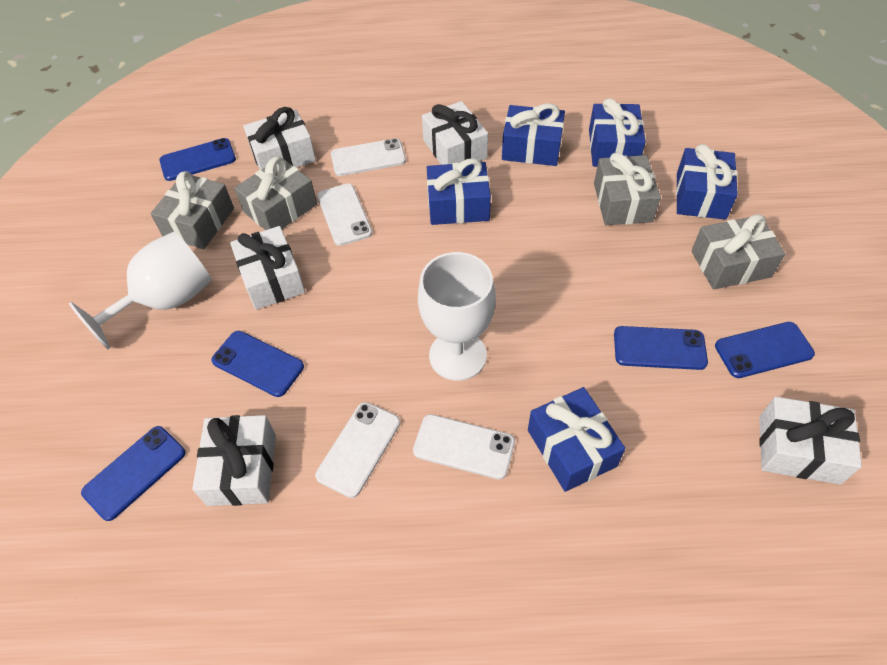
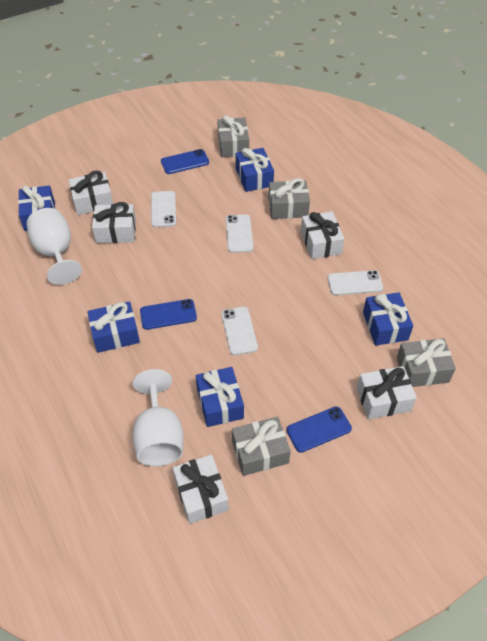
blue phone: 5 -> 3

